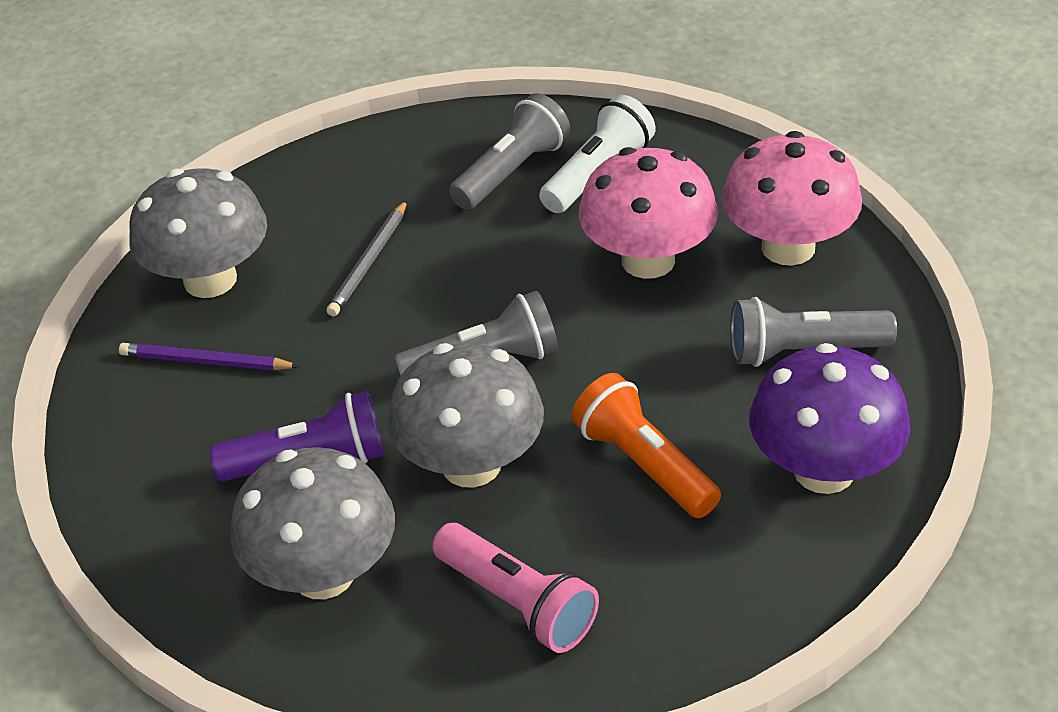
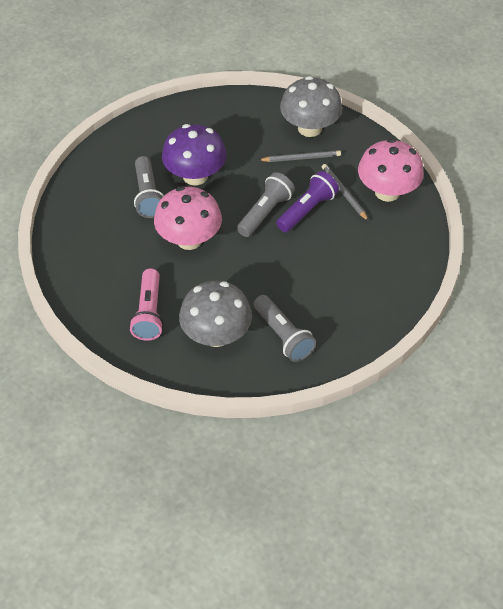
grey mushroom: 3 -> 2
grey pencil: 1 -> 2
orange flashlight: 1 -> 0
purple pencil: 1 -> 0
white flashlight: 1 -> 0

